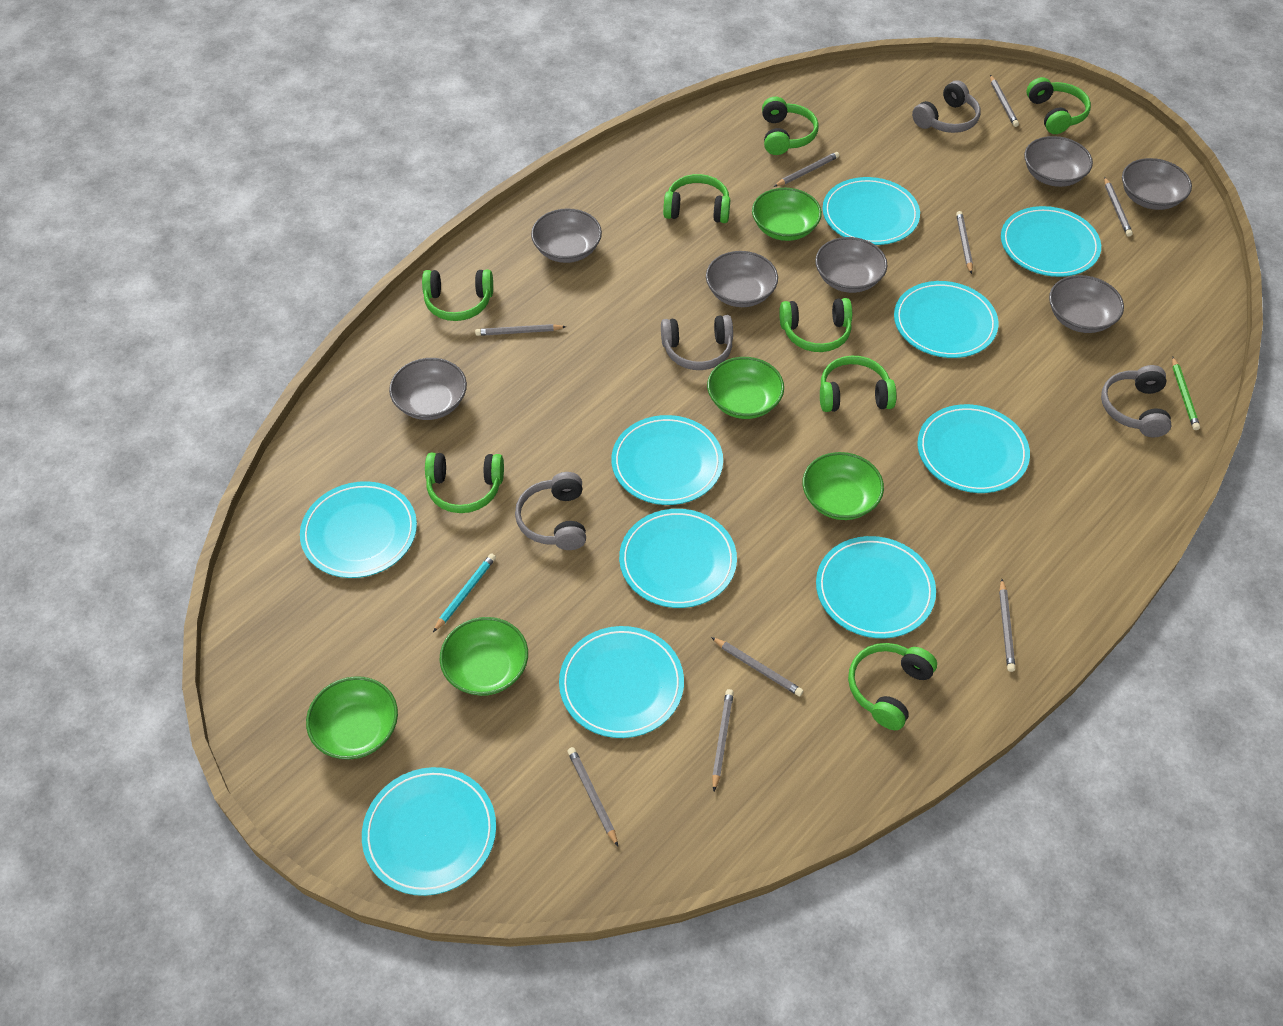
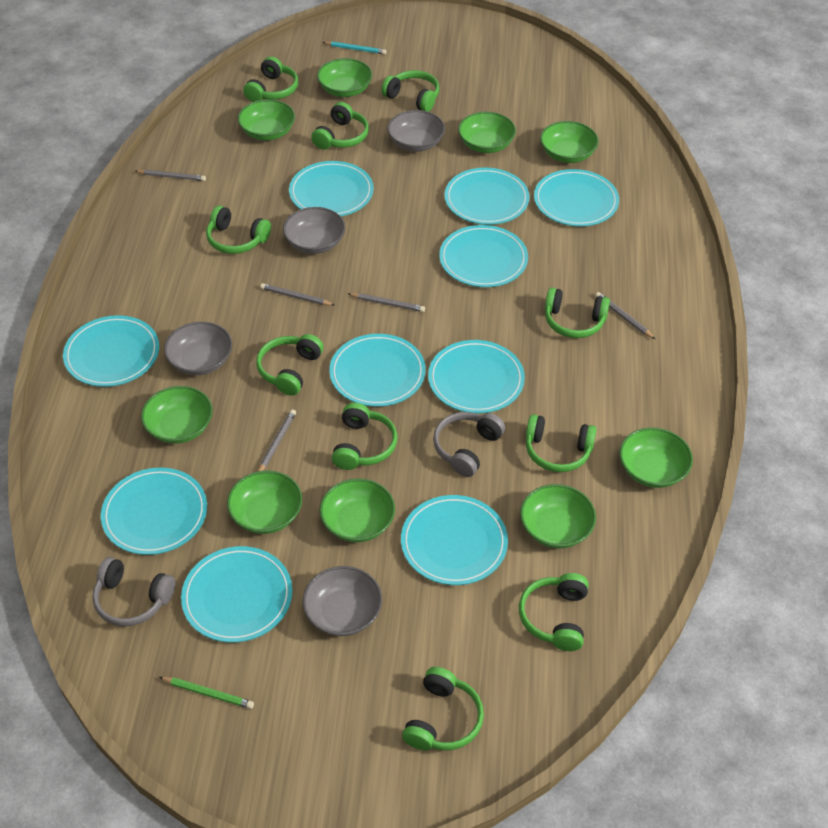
green bowl: 5 -> 9
green headphones: 8 -> 10
grey bowl: 7 -> 4
grey headphones: 4 -> 2
grey pencil: 9 -> 5

